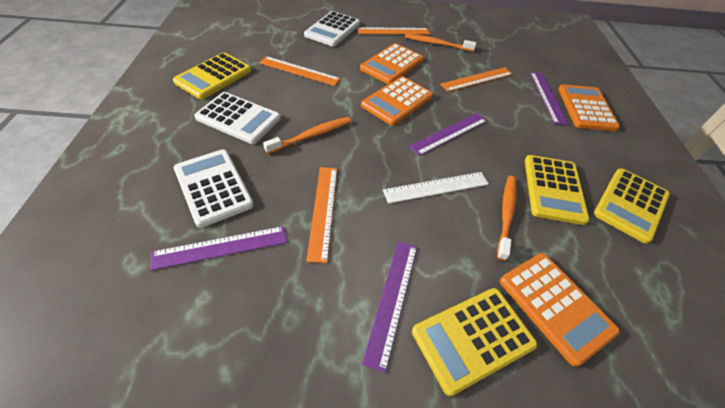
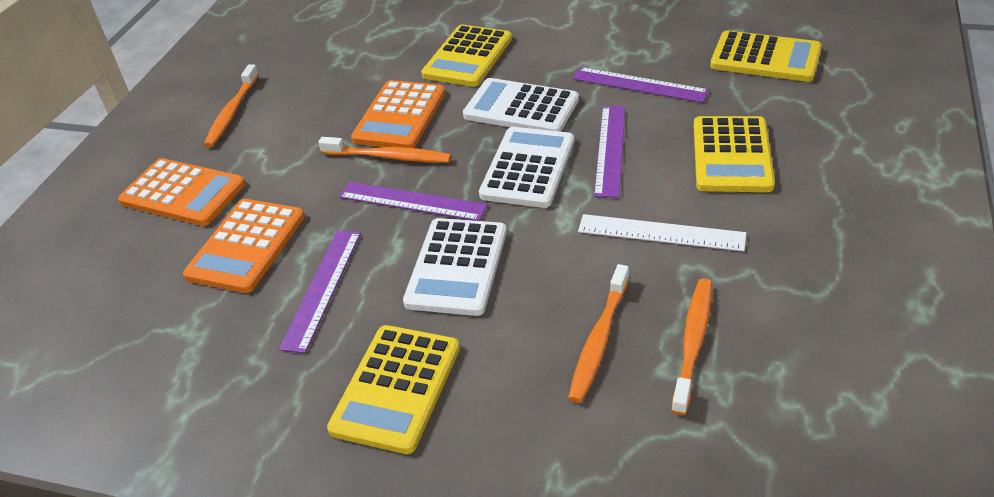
orange calculator: 4 -> 3
orange ruler: 4 -> 0
orange toothbrush: 3 -> 4

